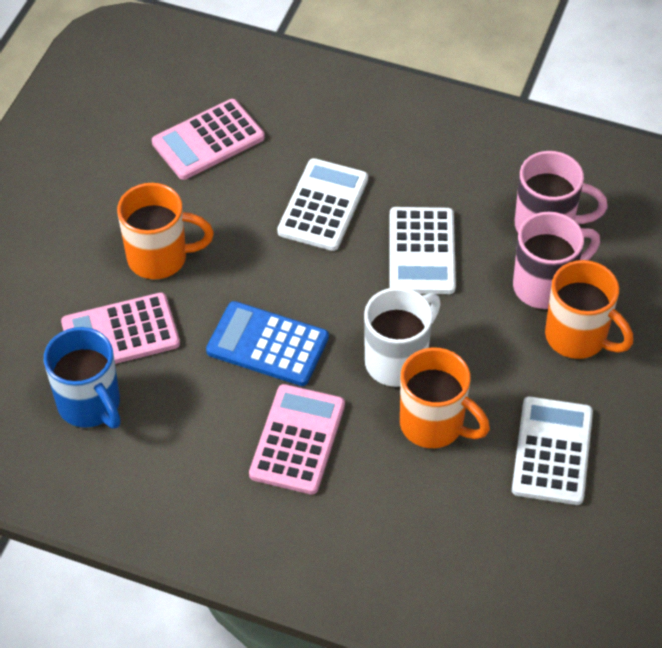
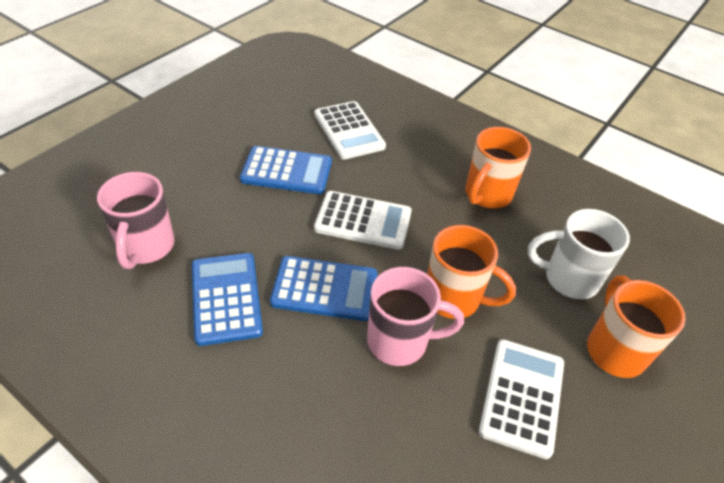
blue calculator: 1 -> 3
blue mug: 1 -> 0
pink calculator: 3 -> 0

